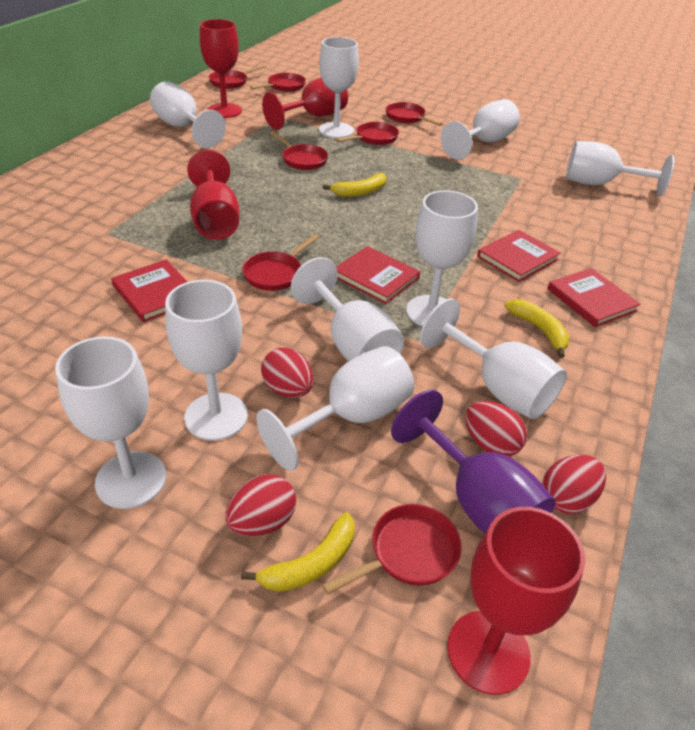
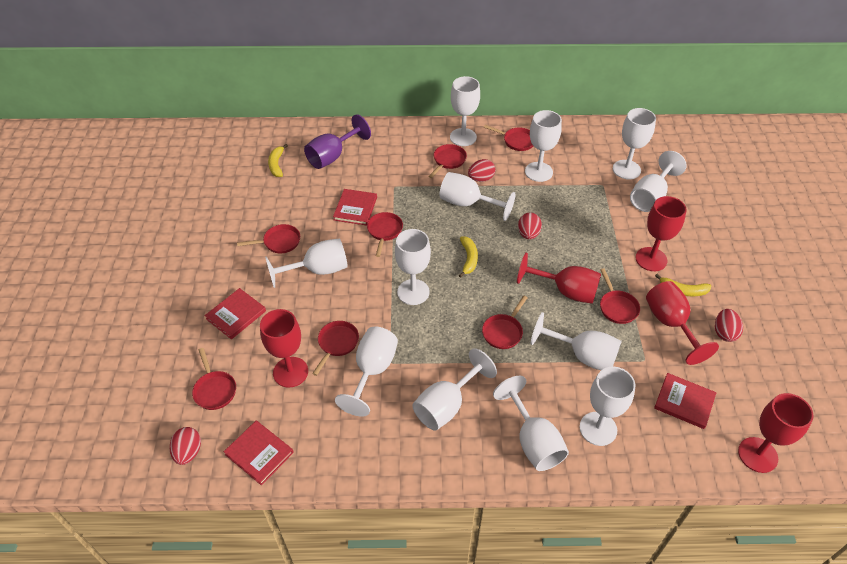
red goblet: 4 -> 5
red pan: 7 -> 8
white goblet: 10 -> 12

